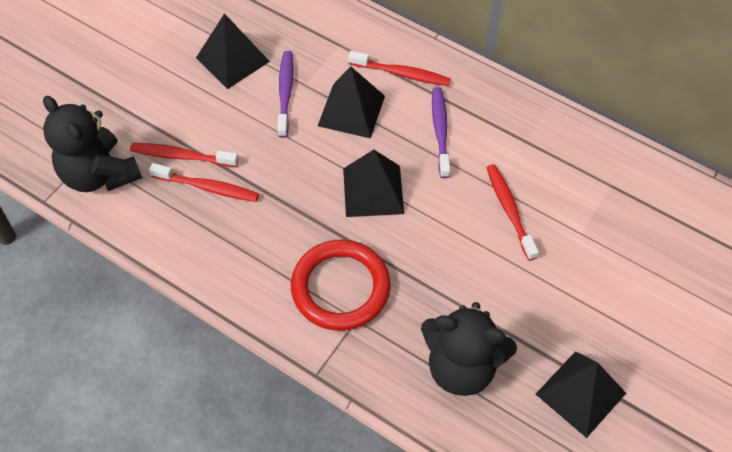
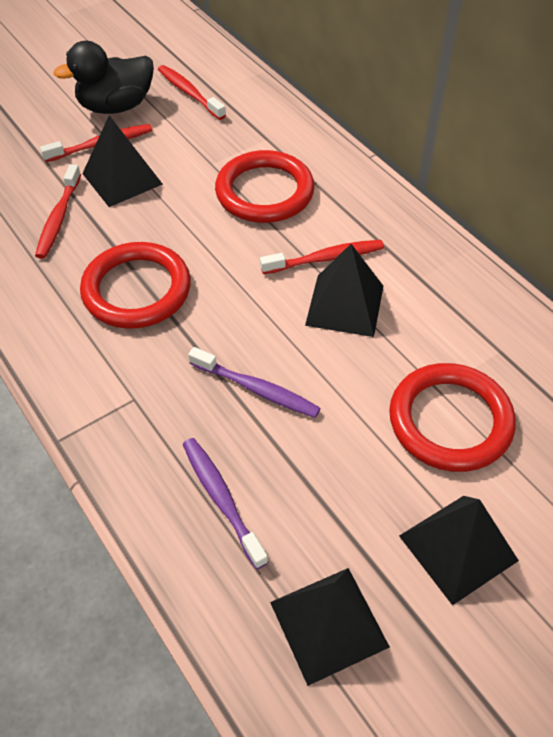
black duck: 0 -> 1
black teddy bear: 2 -> 0
red ring: 1 -> 3

